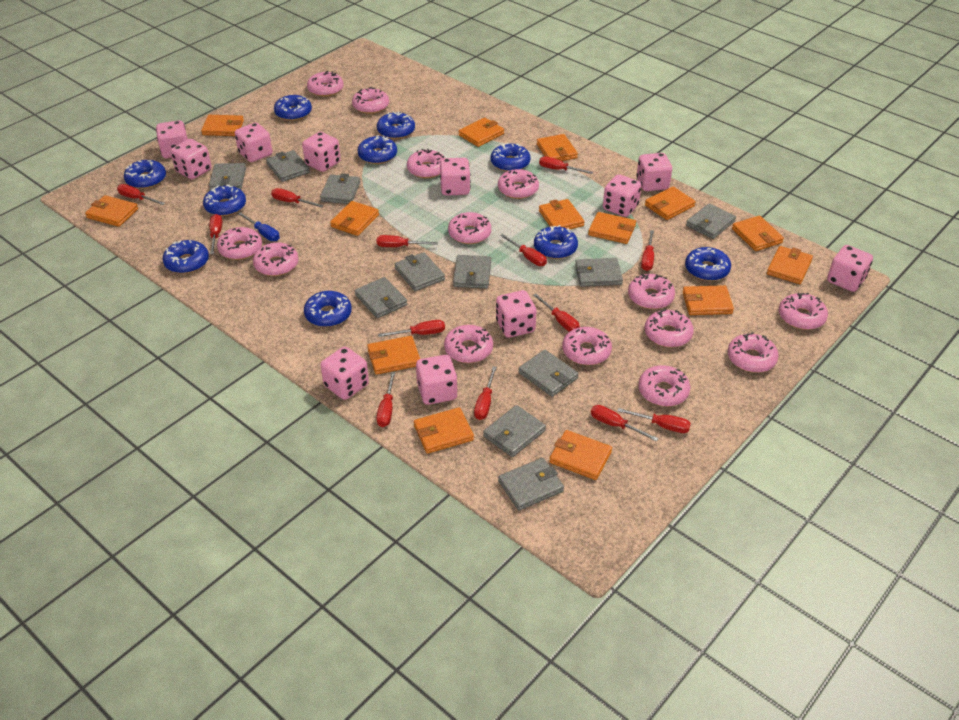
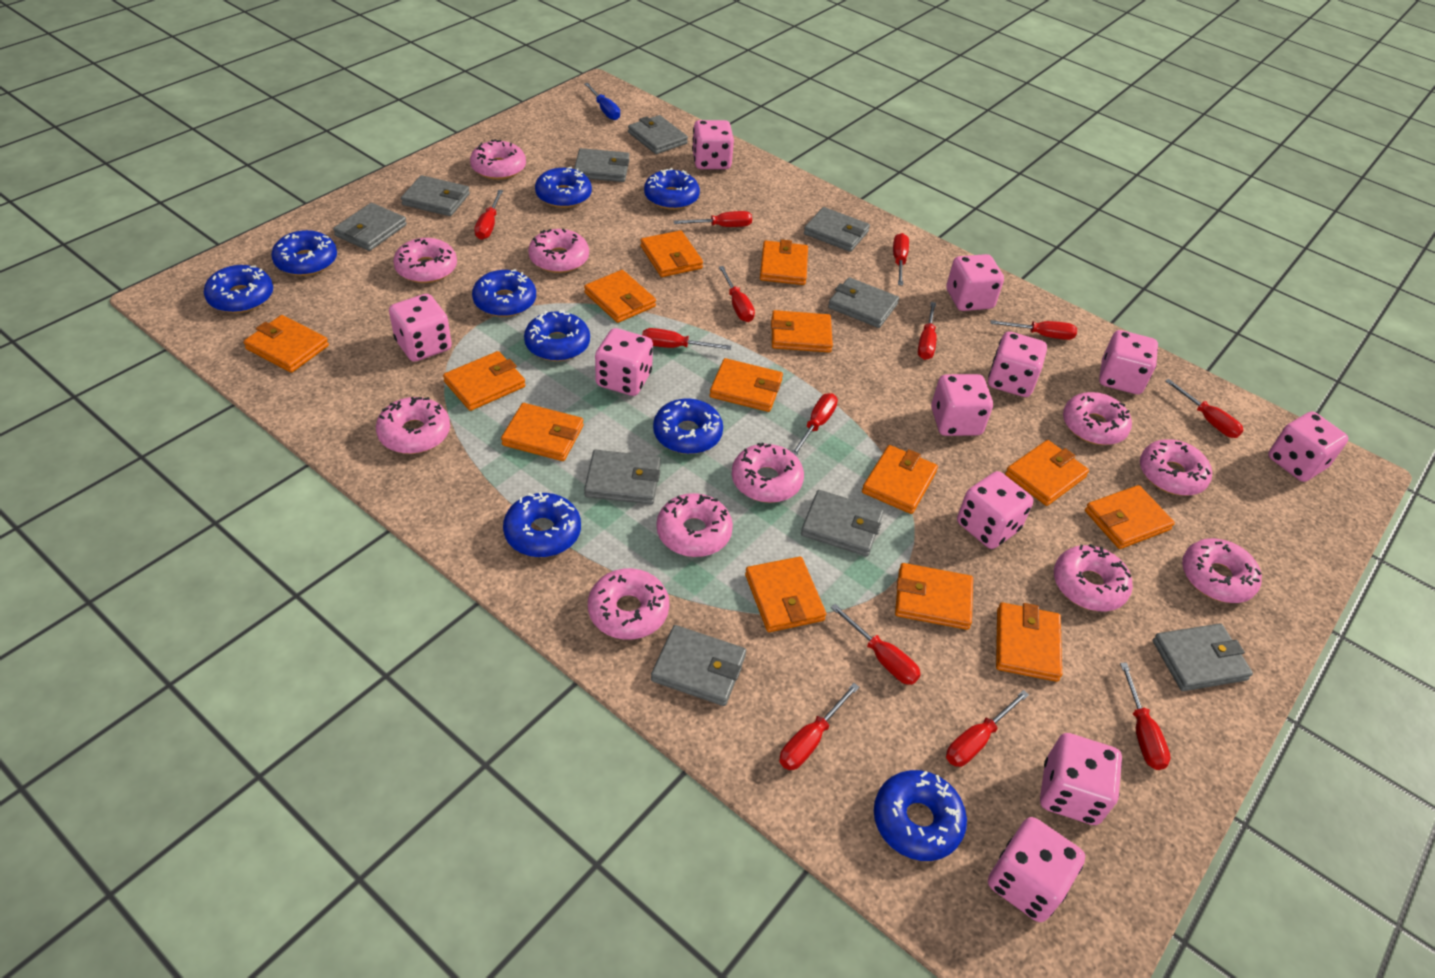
blue donut: 10 -> 9
grey wallet: 11 -> 10
pink donut: 14 -> 11

